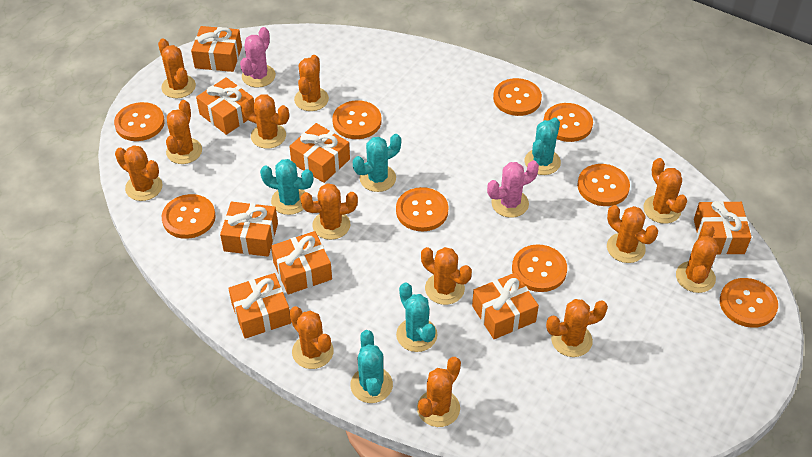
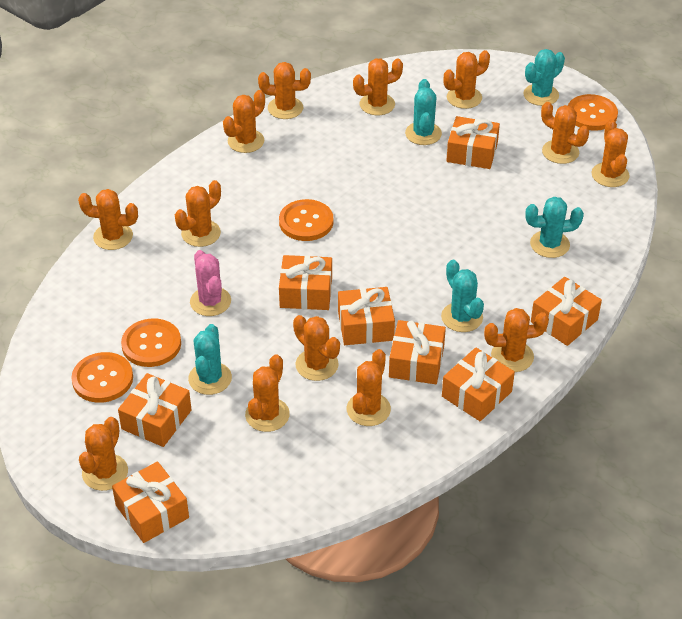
orange button: 9 -> 4
pink cactus: 2 -> 1

